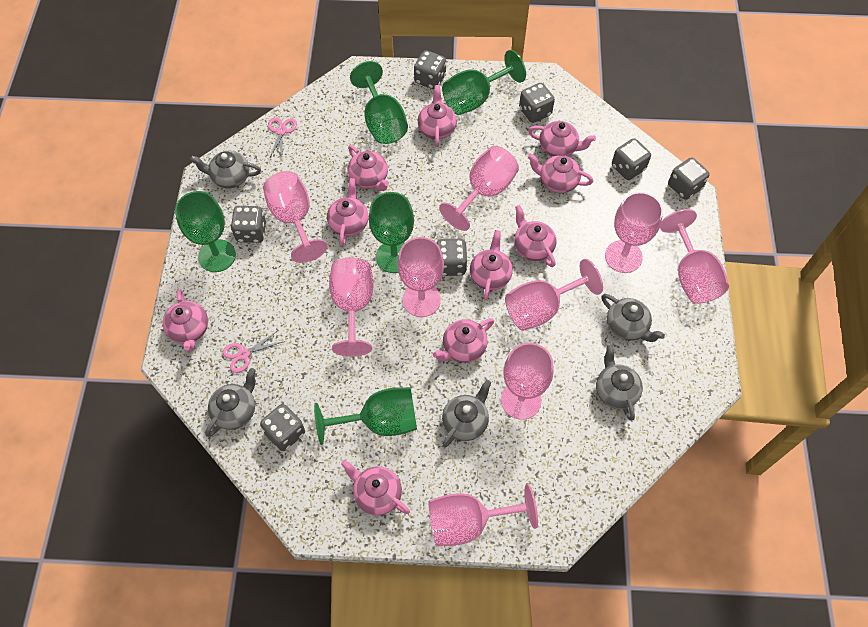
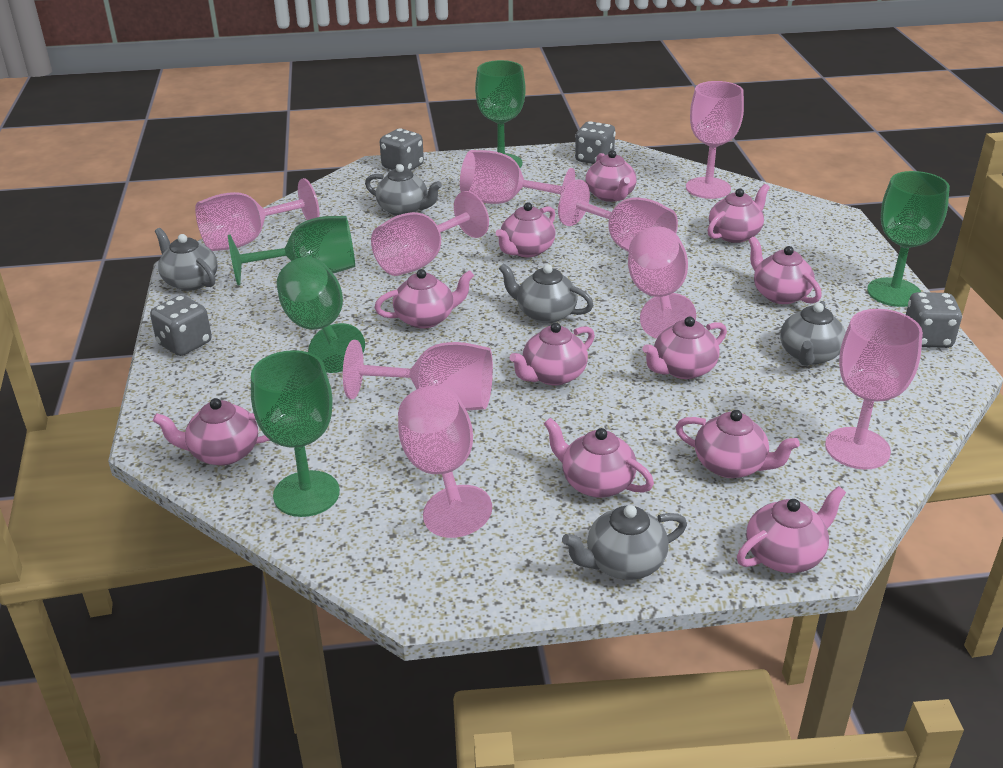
grey dice: 7 -> 4
pink scissors: 2 -> 0
pink teapot: 10 -> 11

